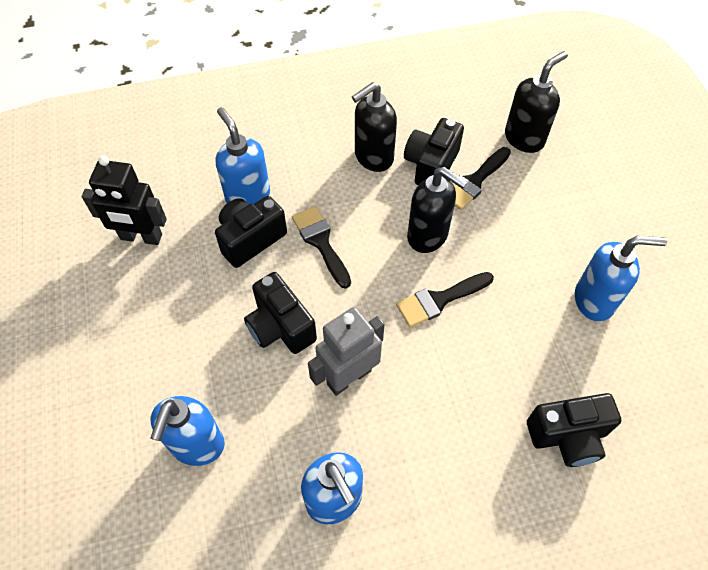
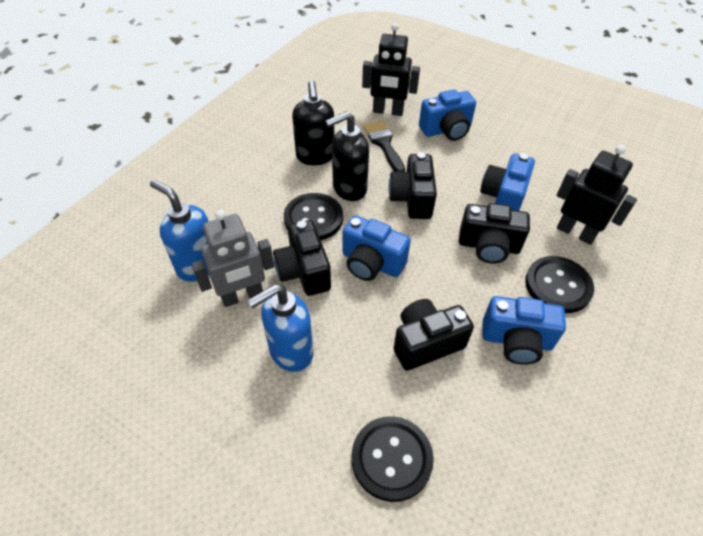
black brush: 3 -> 1
black button: 0 -> 3
black robot: 1 -> 2
black soap dispenser: 3 -> 2
blue camera: 0 -> 4
blue soap dispenser: 4 -> 2

